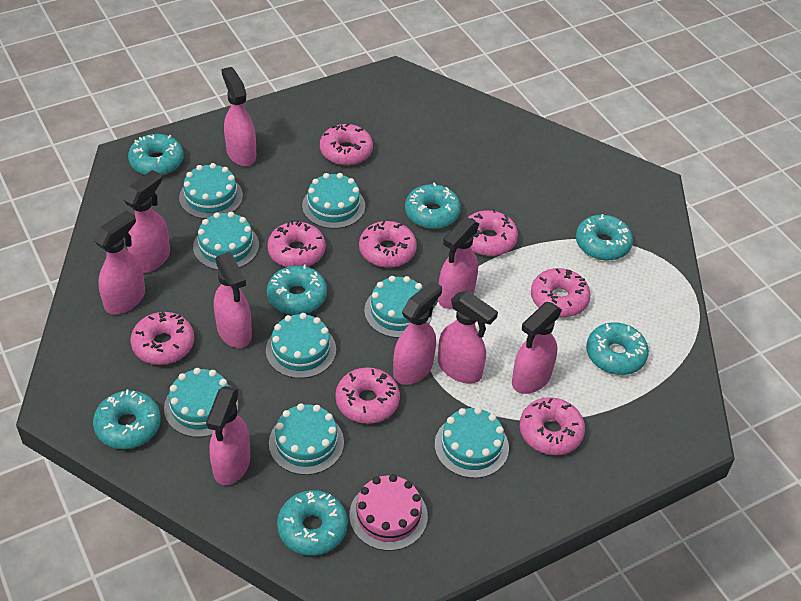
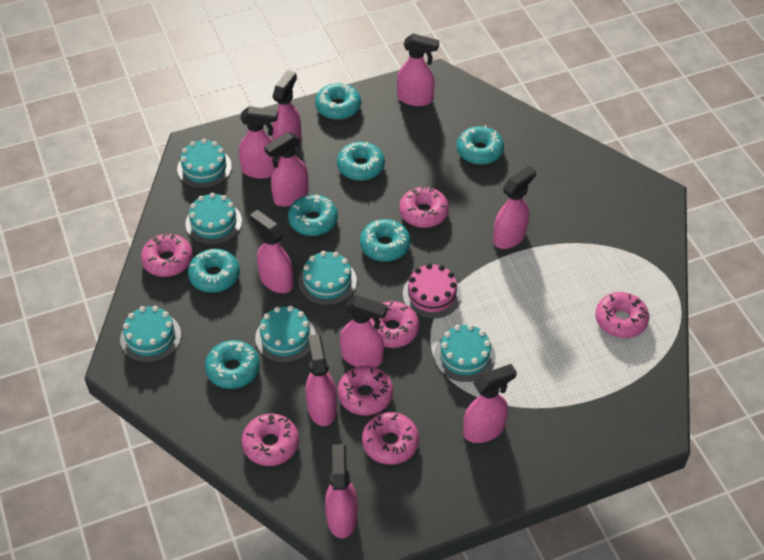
pink donut: 8 -> 7
pink spray bottle: 9 -> 10
turquoise cake: 8 -> 6

